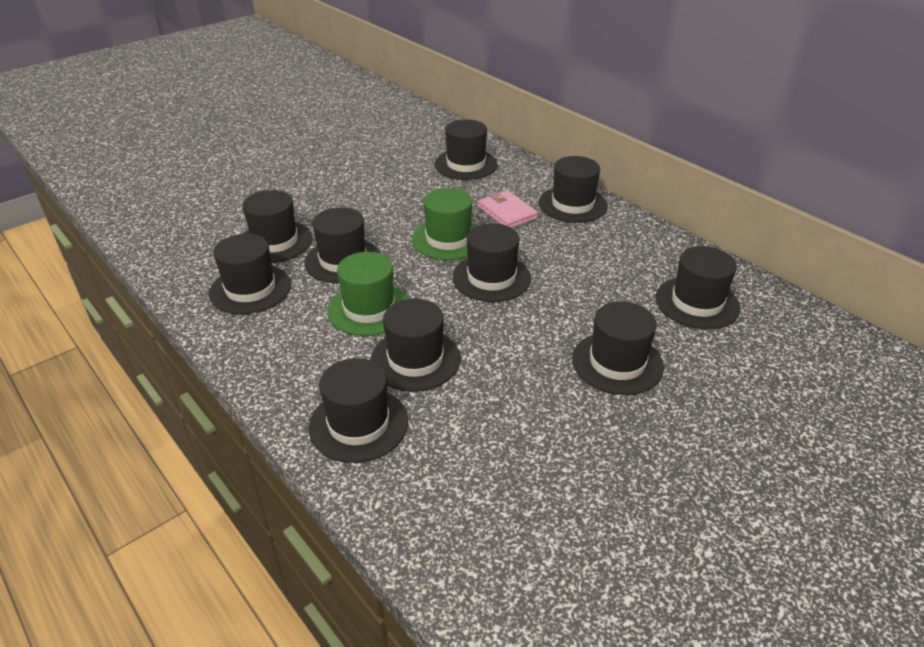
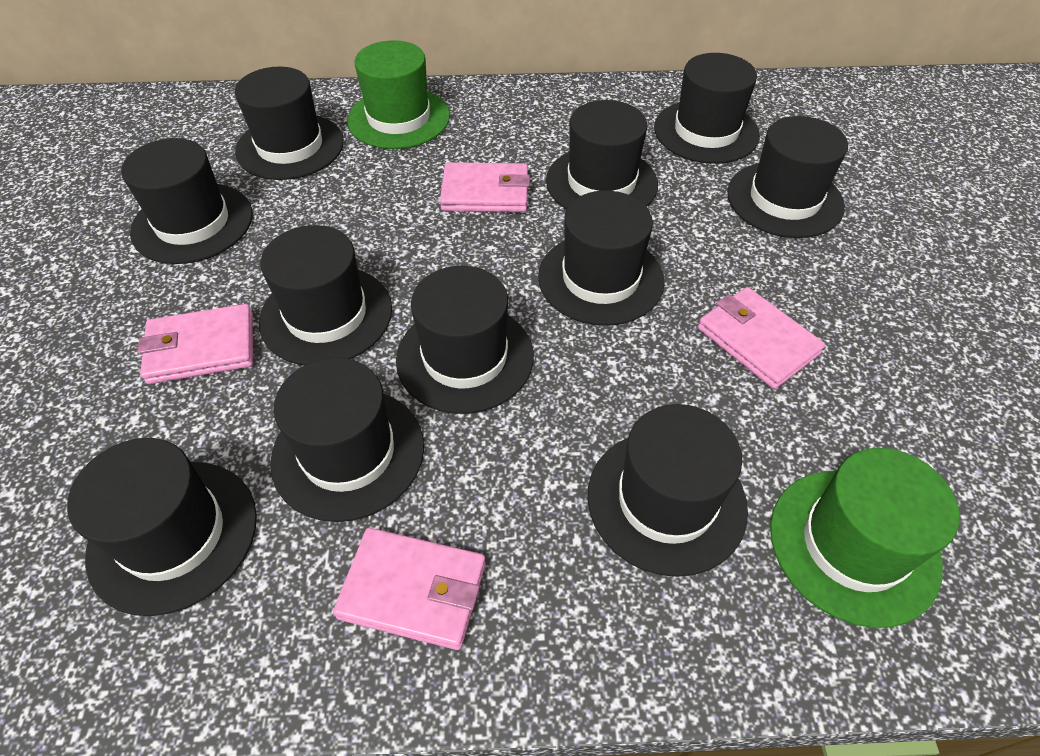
black hat: 10 -> 11
pink wallet: 1 -> 4

